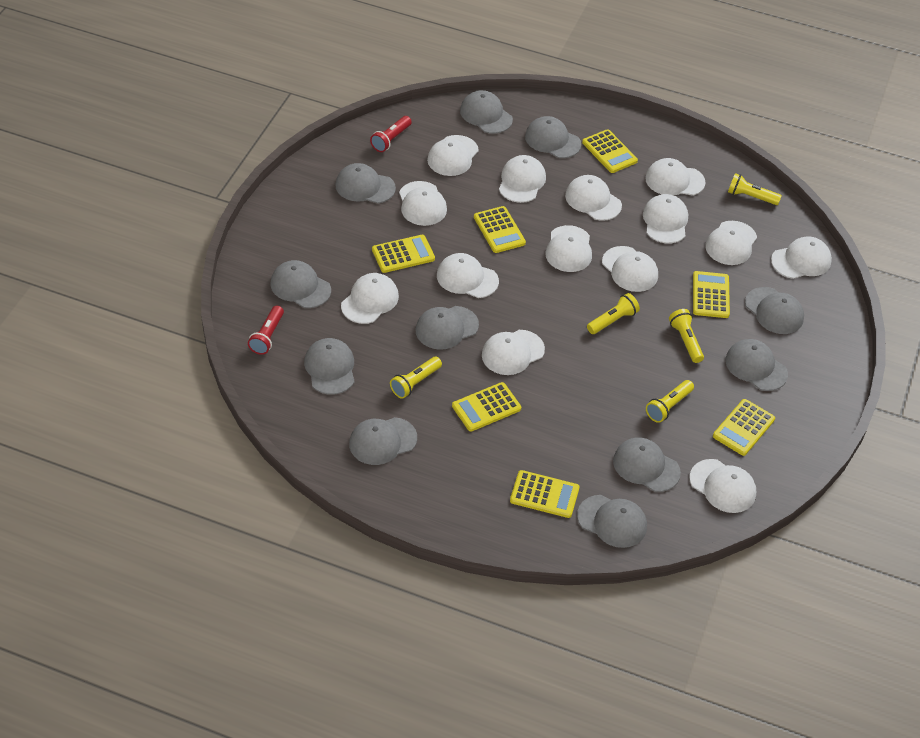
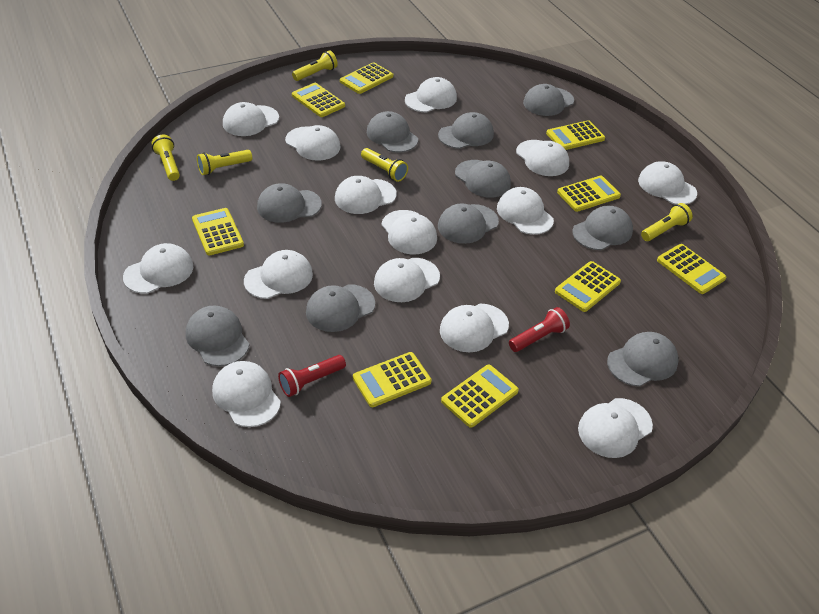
grey cap: 11 -> 10
yellow calculator: 7 -> 9

